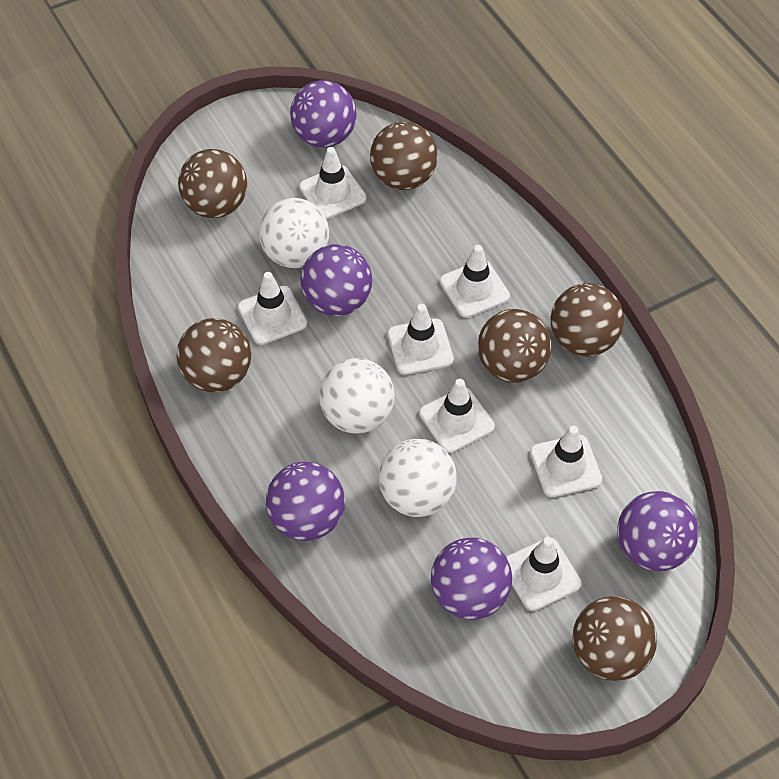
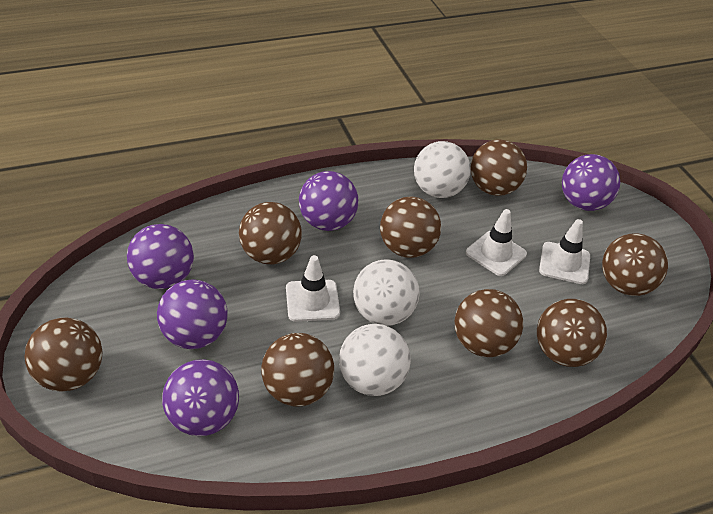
brown ball: 6 -> 8
white traffic cone: 7 -> 3

